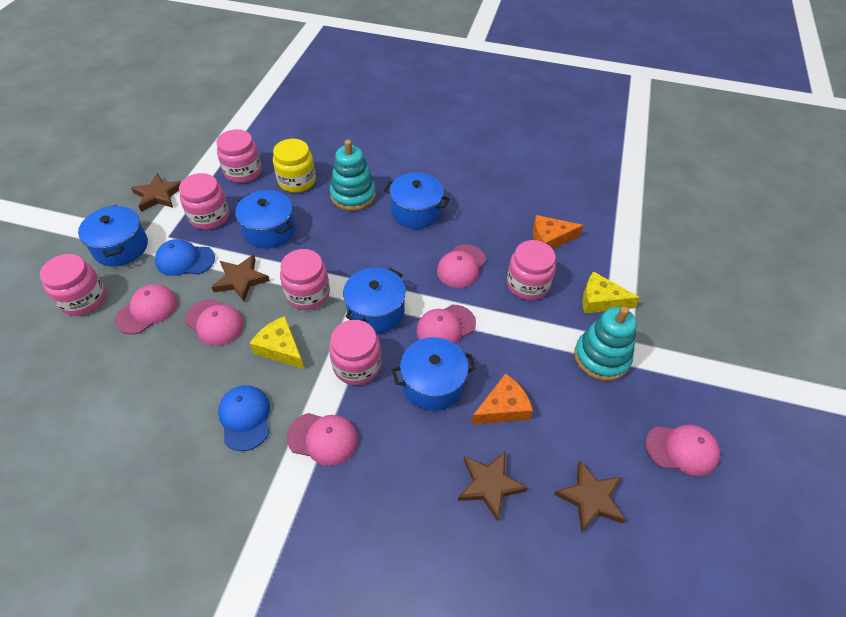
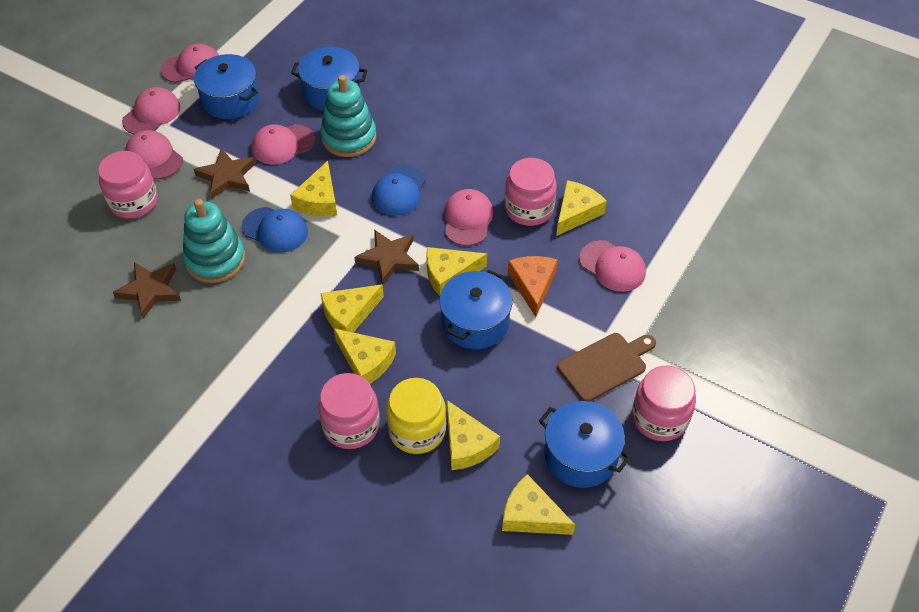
blue pot: 5 -> 4
brown cutting board: 0 -> 1
brown star: 4 -> 3
orange cheese: 2 -> 1
pink jar: 6 -> 4
yellow cheese: 2 -> 7

